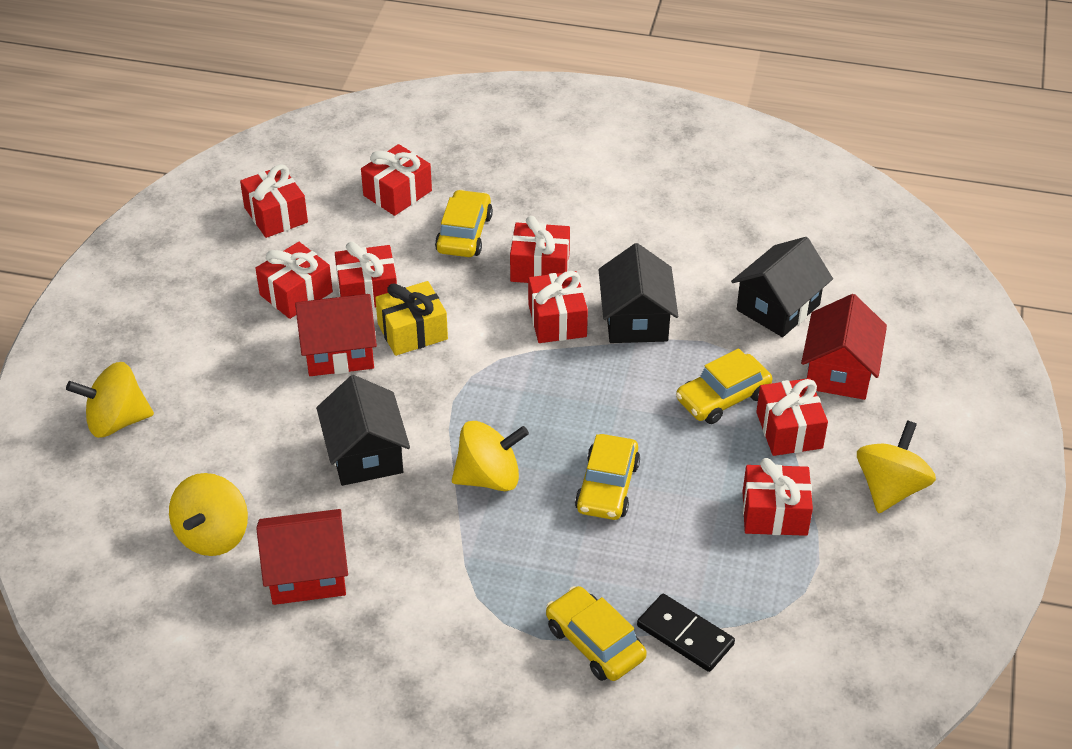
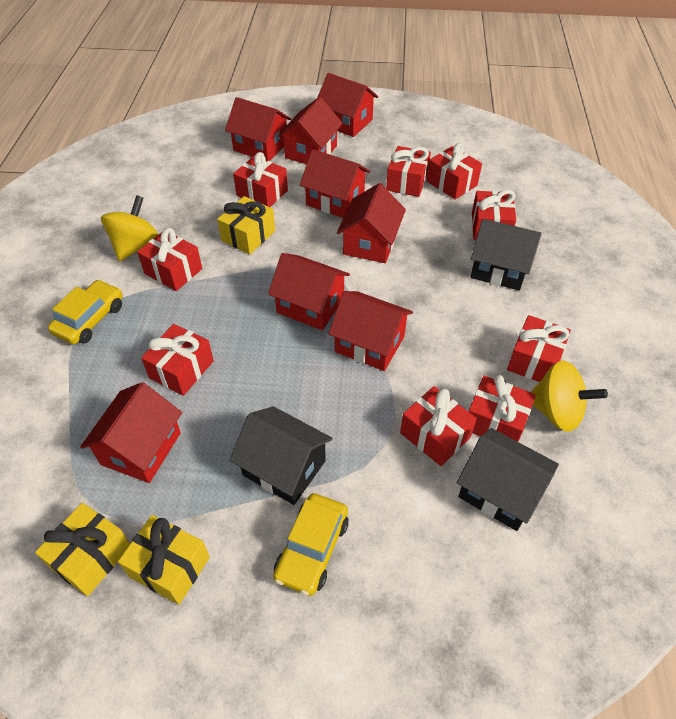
black domino: 1 -> 0
red gift: 8 -> 9
red house: 3 -> 8
yellow car: 4 -> 2
yellow gift: 1 -> 3
yellow spinning top: 4 -> 2

